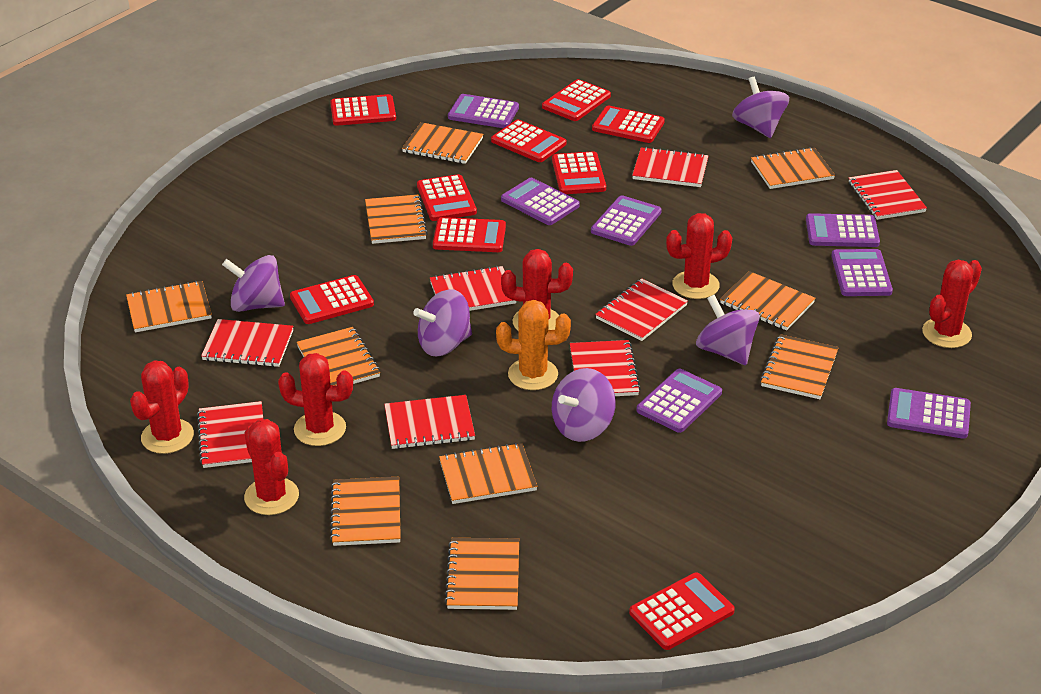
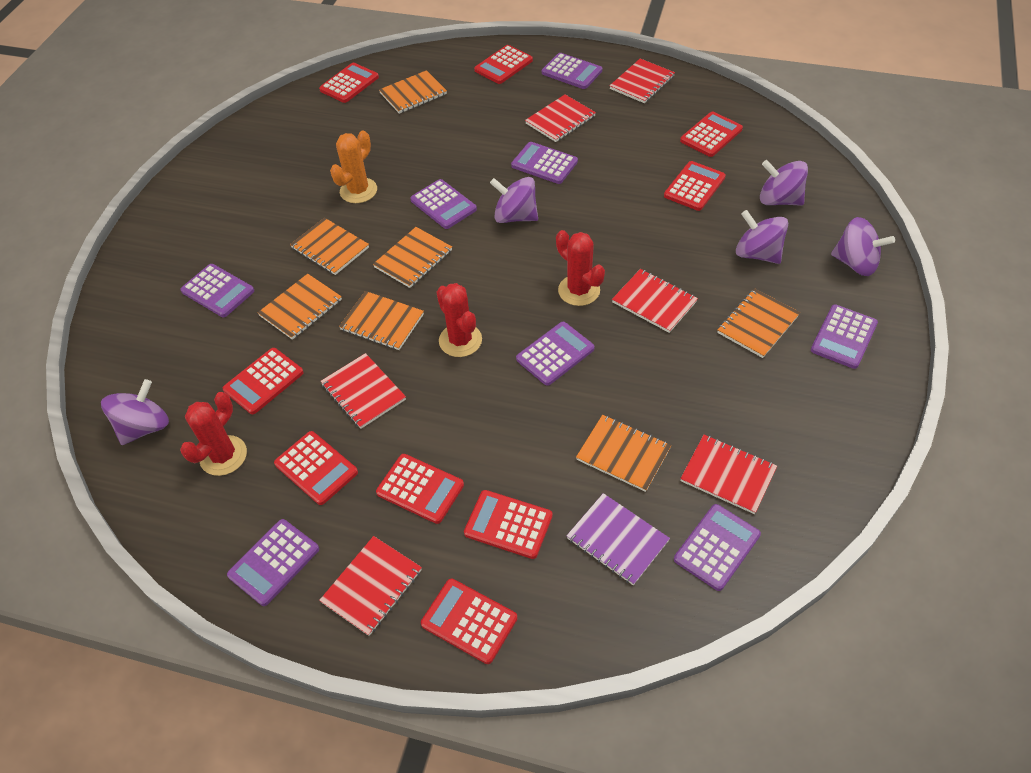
orange notebook: 10 -> 7
purple calculator: 7 -> 8
purple notebook: 0 -> 1
red cactus: 6 -> 3
red notebook: 8 -> 6

